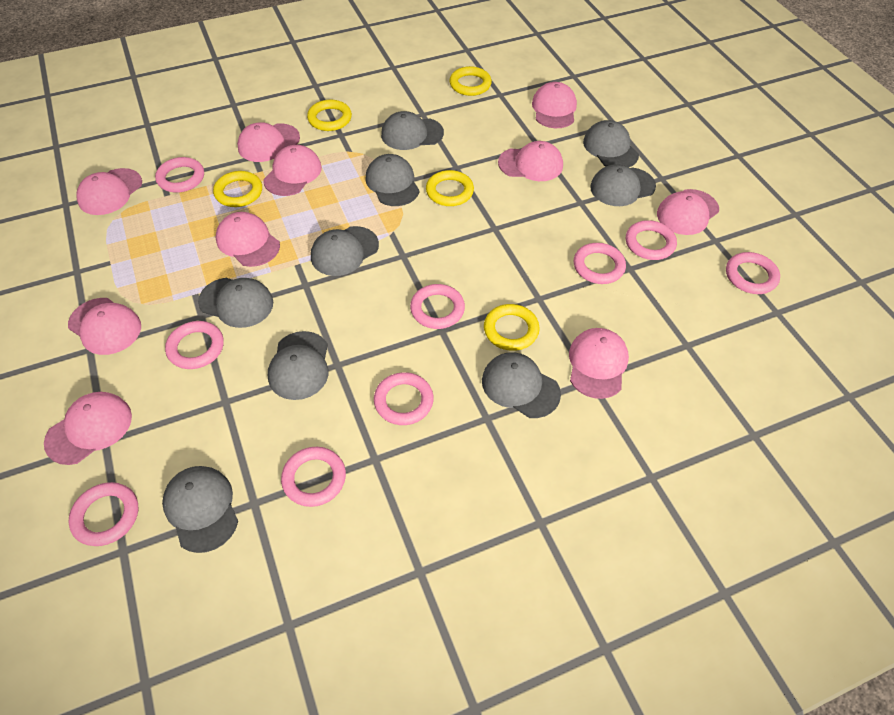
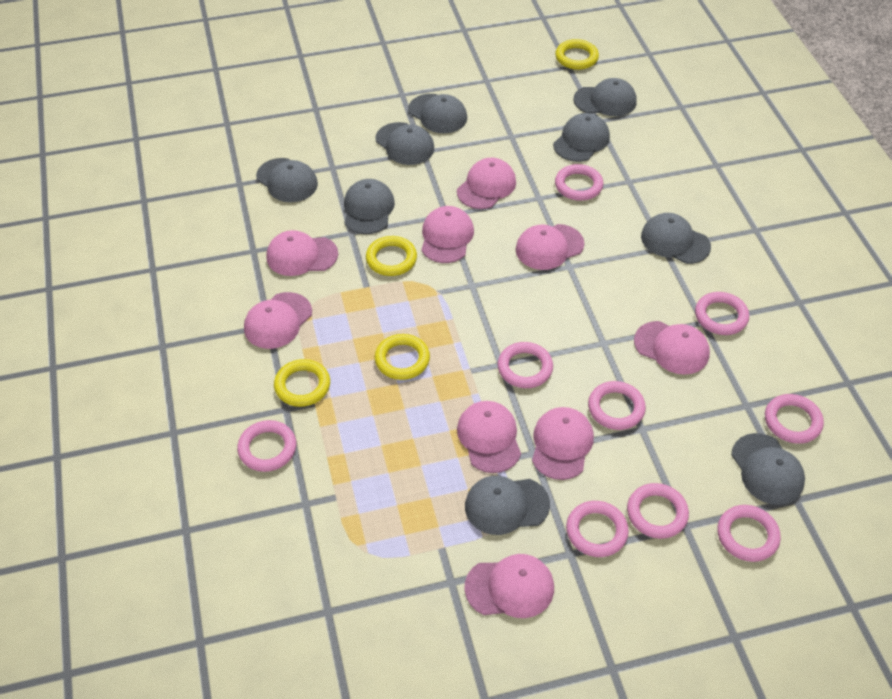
pink cap: 10 -> 9
yellow ring: 5 -> 4

